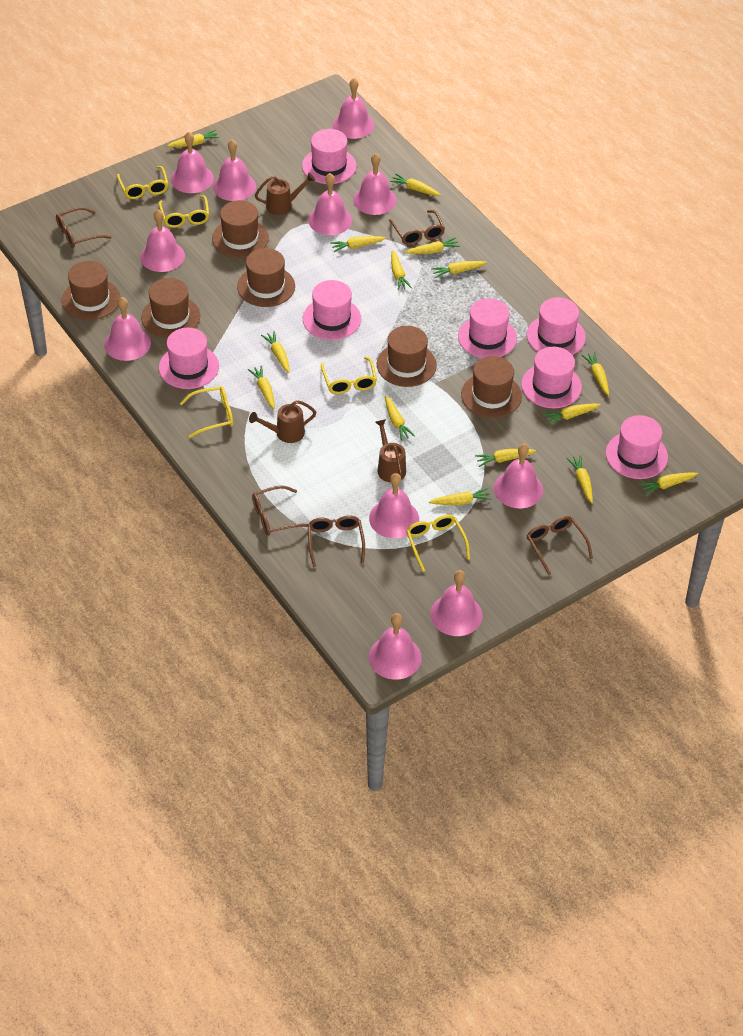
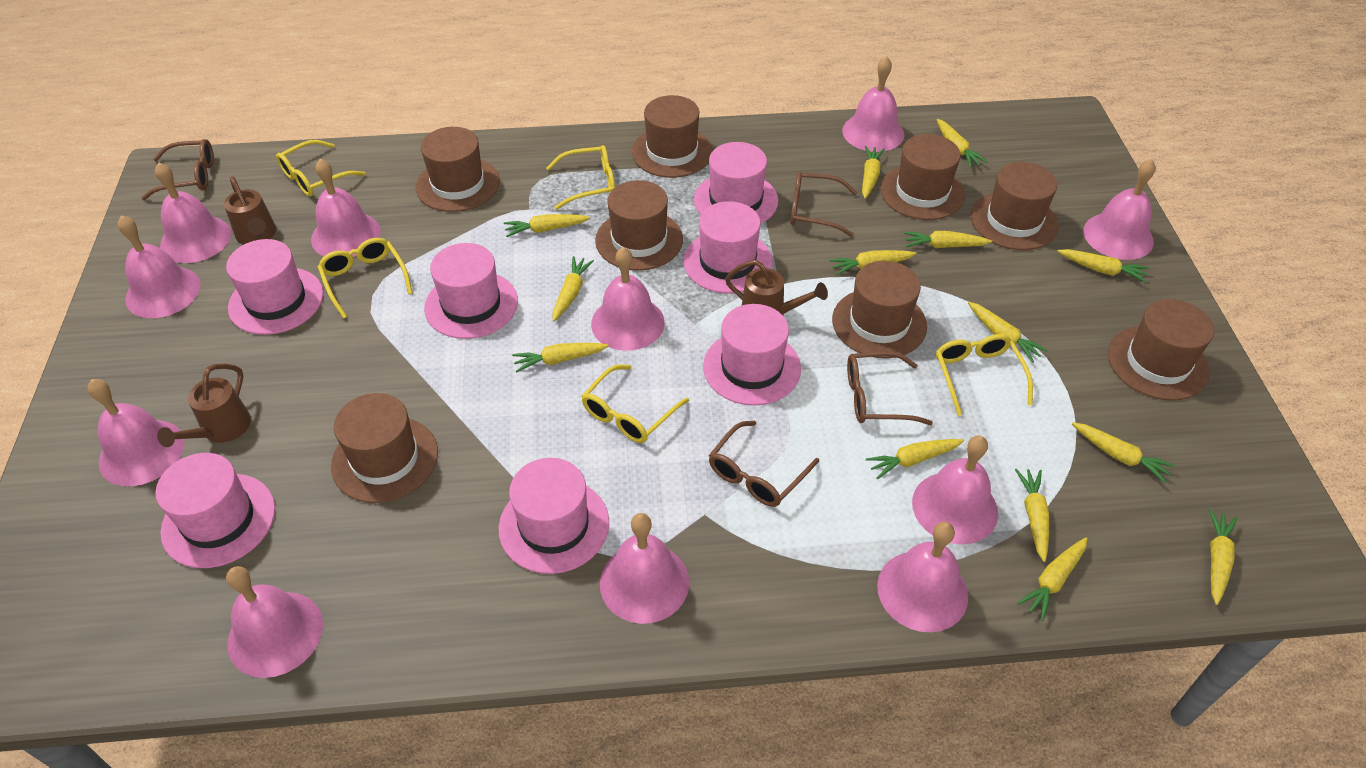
brown glasses: 5 -> 4
brown hat: 6 -> 8
yellow carrot: 15 -> 14

